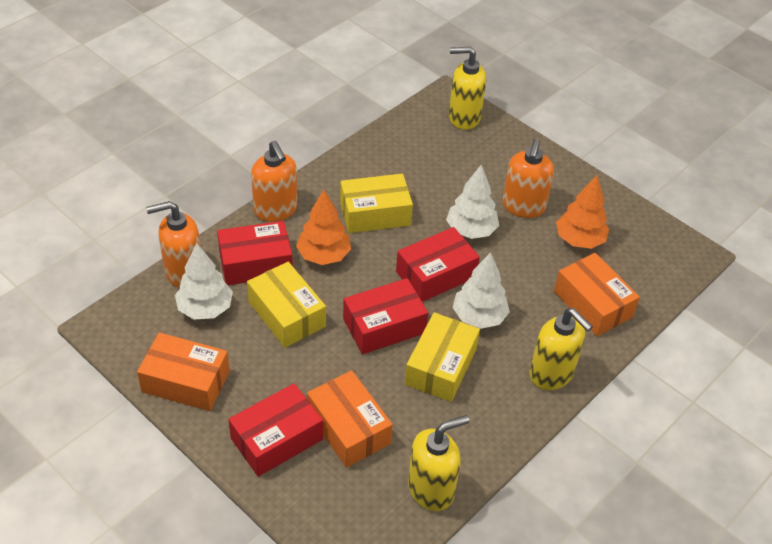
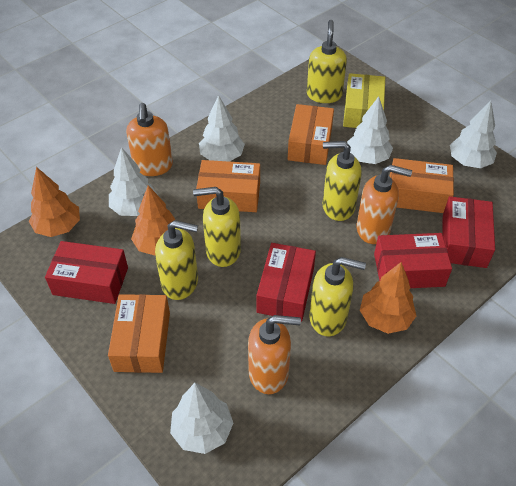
orange box: 3 -> 4
orange tree: 2 -> 3
white tree: 3 -> 5
yellow box: 3 -> 1
yellow soap dispenser: 3 -> 5

